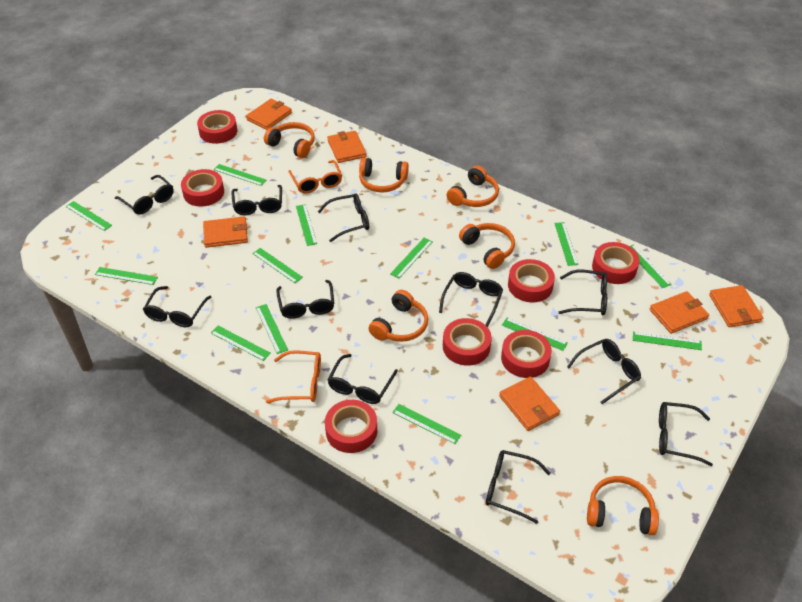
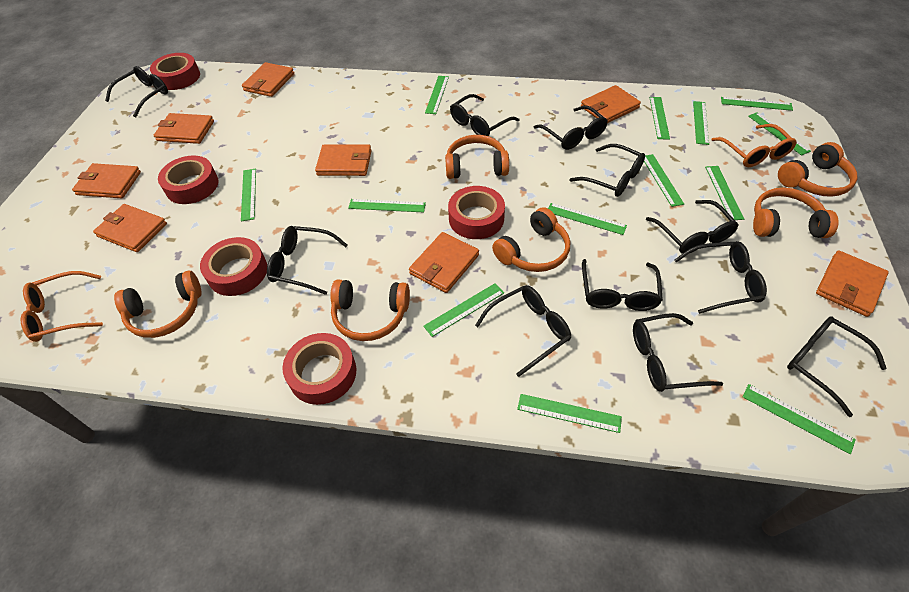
orange wallet: 6 -> 8
red tape: 7 -> 5

